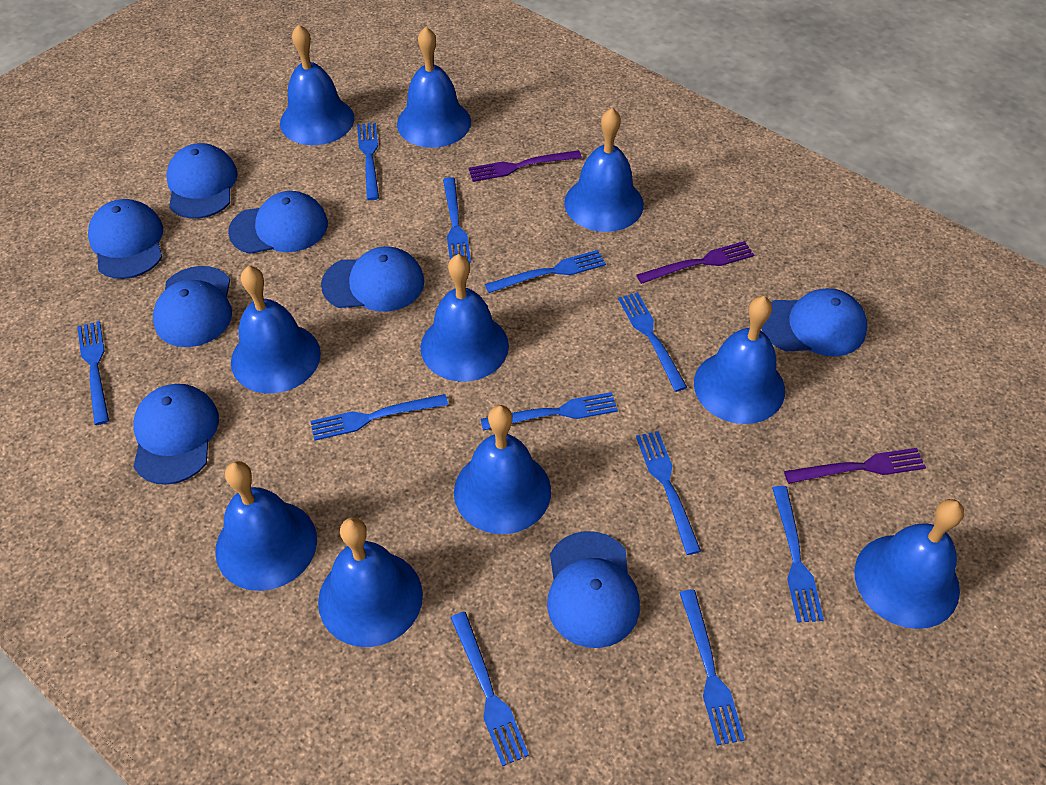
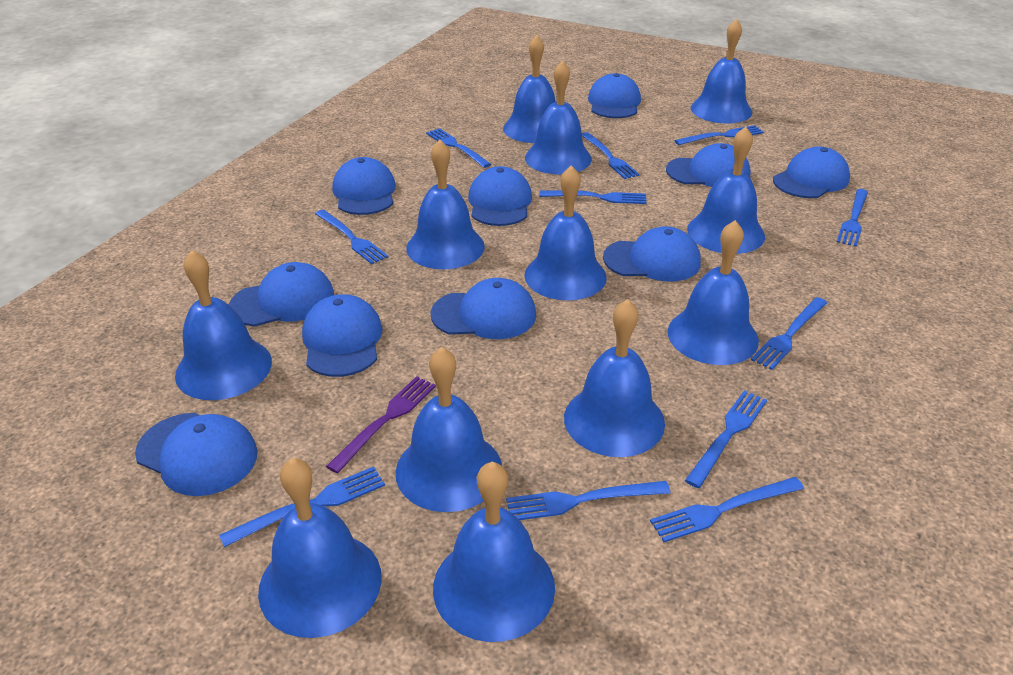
blue bell: 10 -> 12
blue cap: 8 -> 10
purple fork: 3 -> 1

